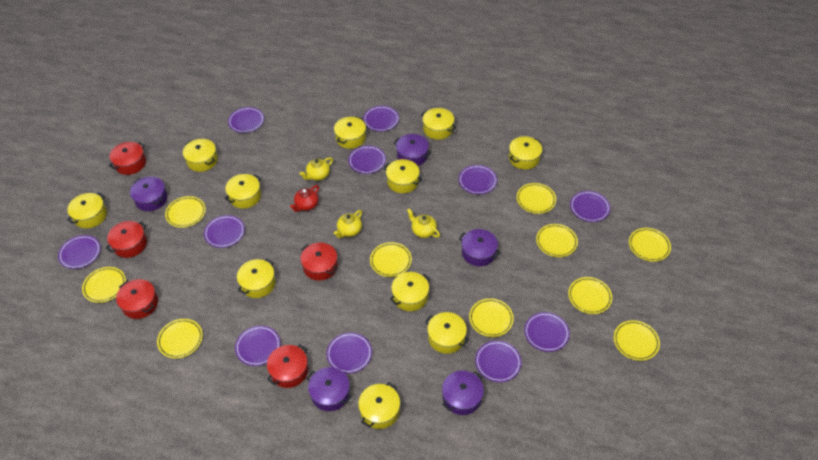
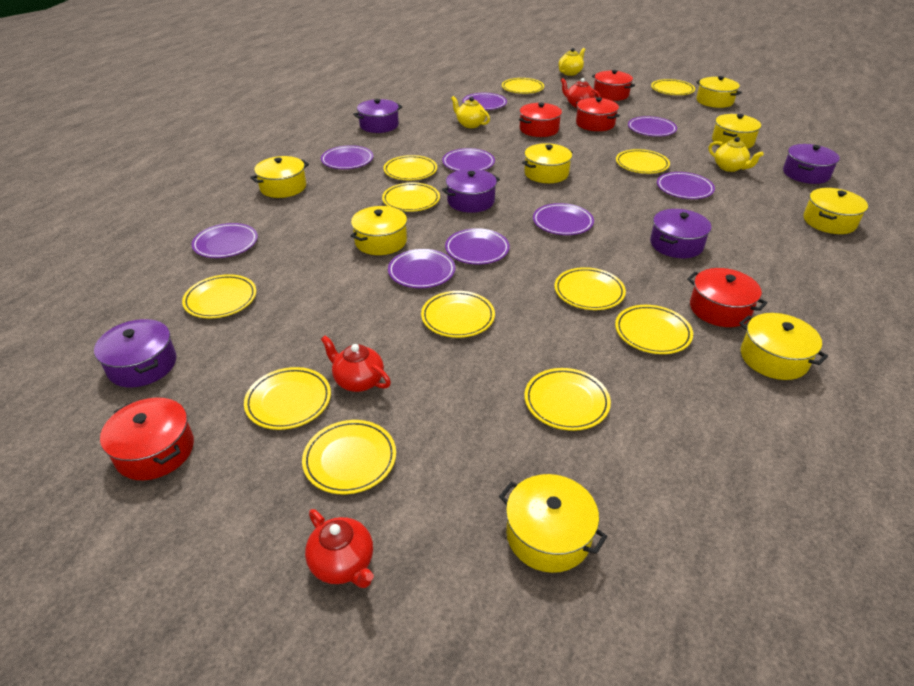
purple plate: 11 -> 9
red teapot: 1 -> 3
yellow plate: 10 -> 12
yellow pot: 11 -> 8

